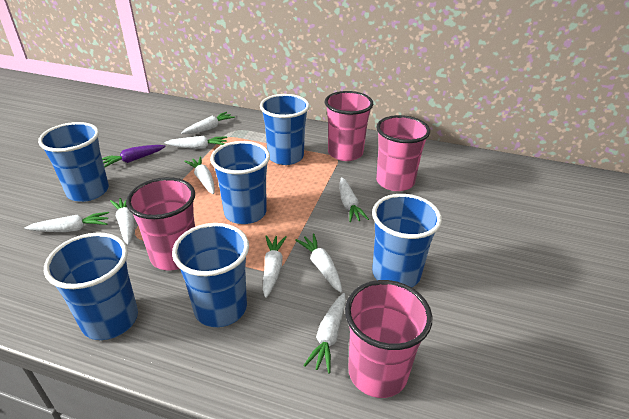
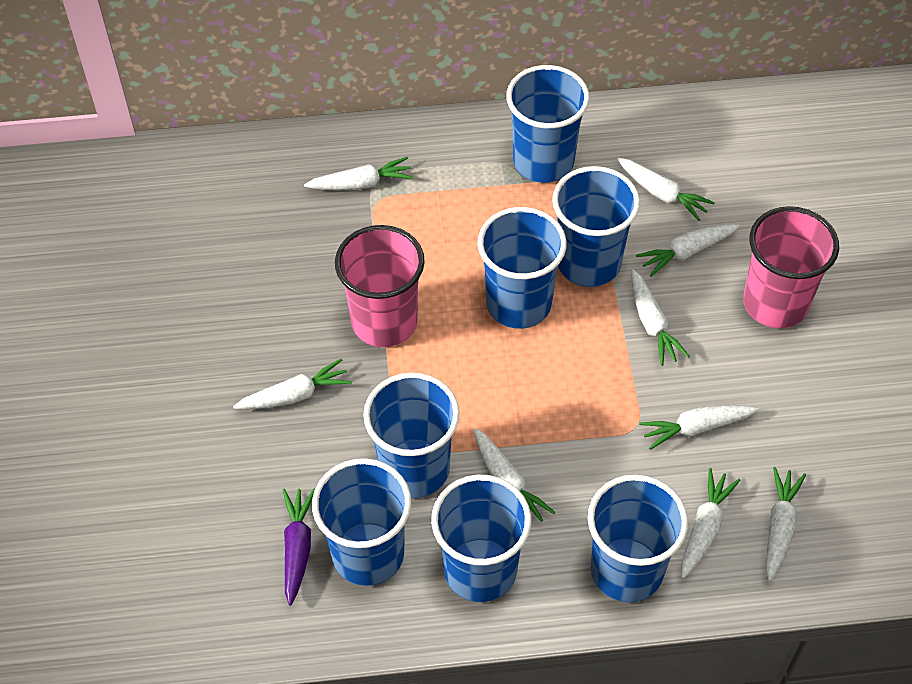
blue cup: 6 -> 7
pink cup: 4 -> 2

